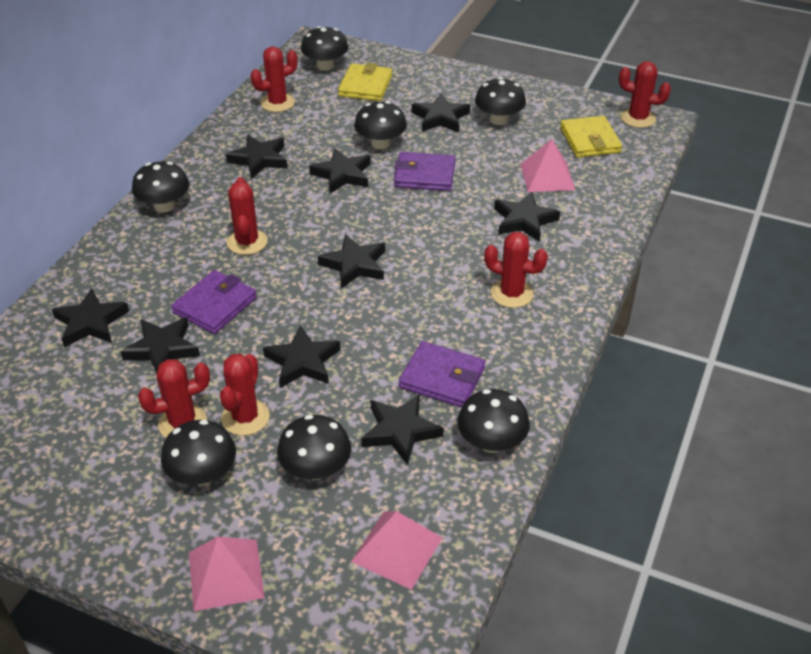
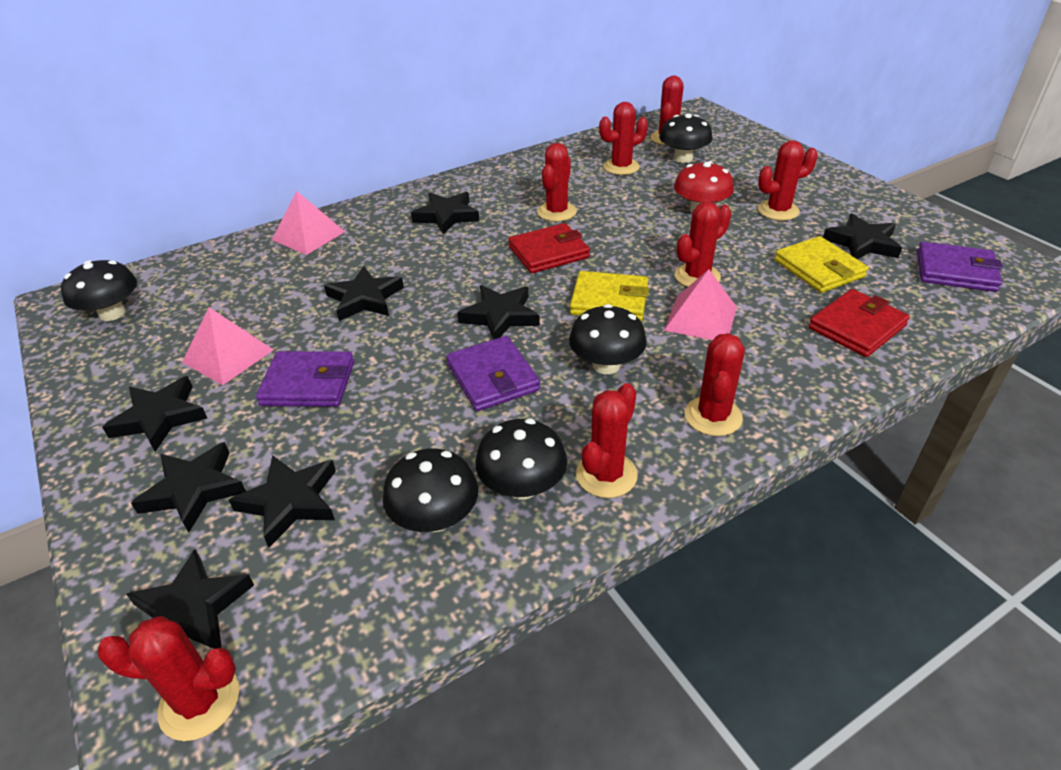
black mushroom: 7 -> 5
black star: 9 -> 8
red cactus: 6 -> 8
red mushroom: 0 -> 1
red wallet: 0 -> 2

